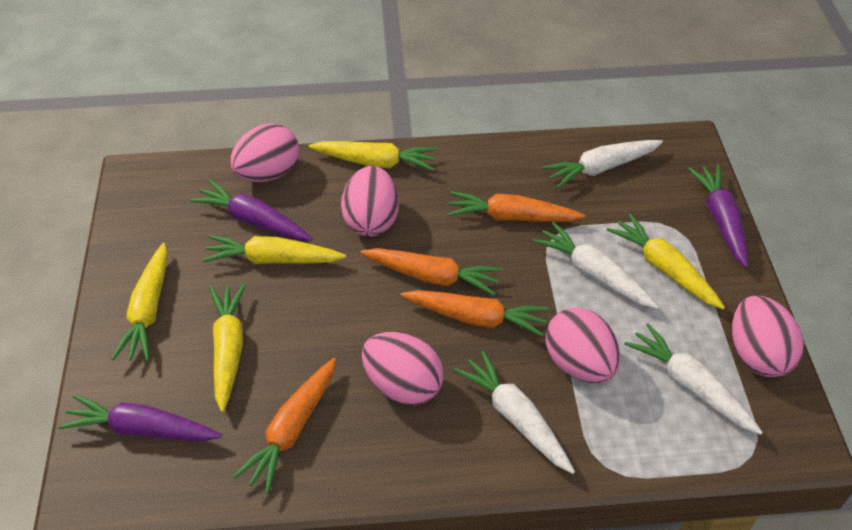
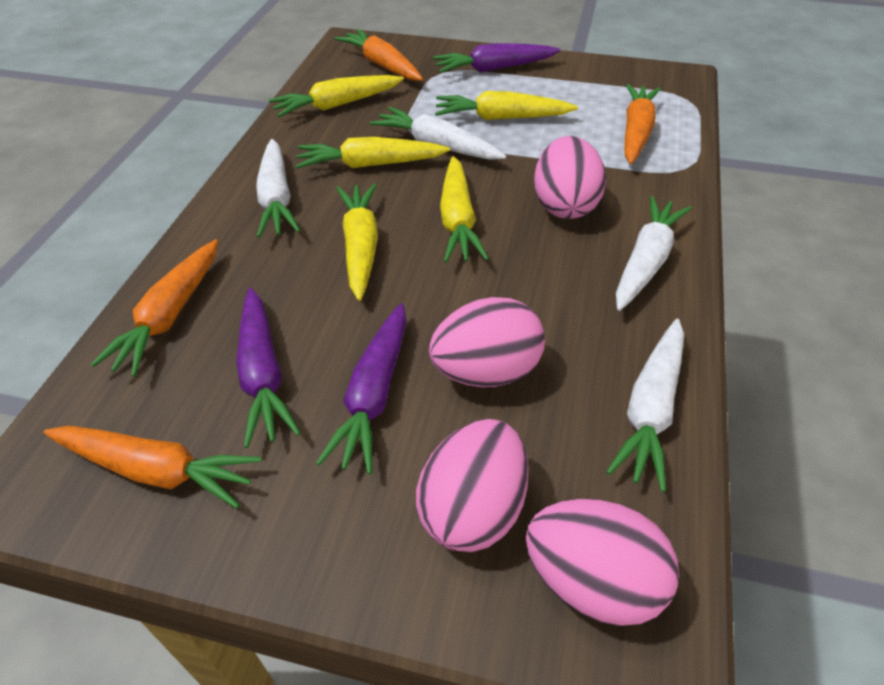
pink egg: 5 -> 4

